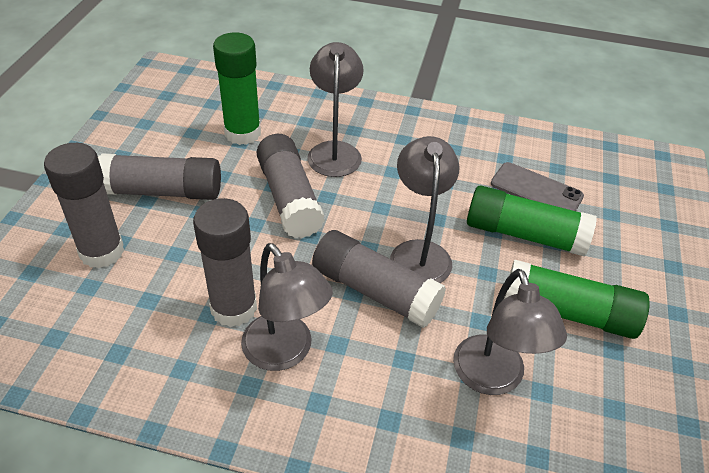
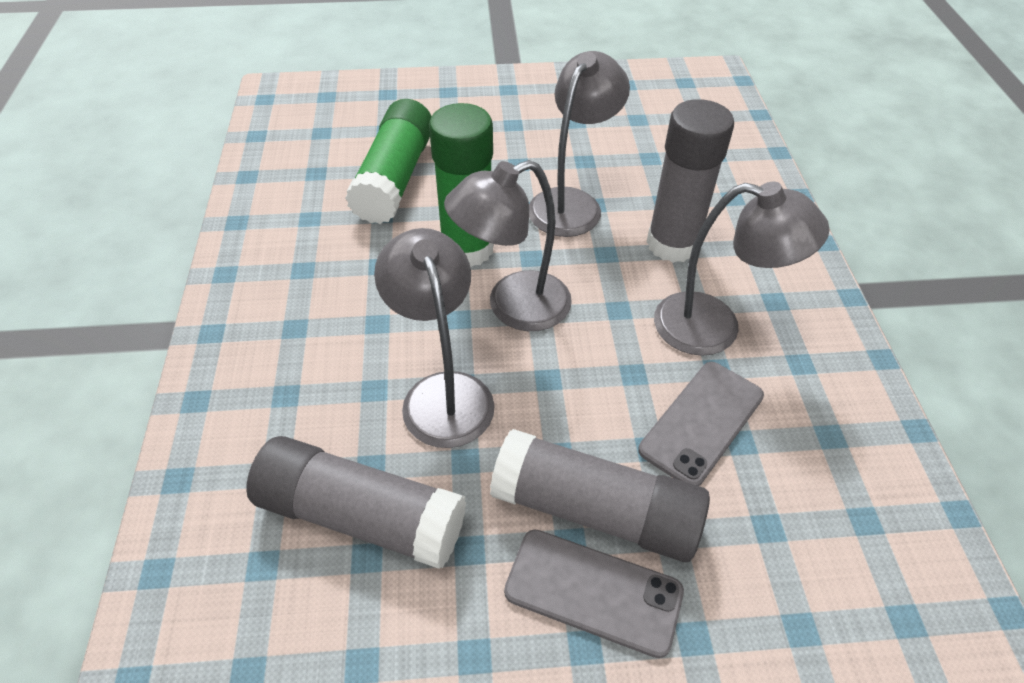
green glue stick: 3 -> 2
grey glue stick: 5 -> 3
grey phone: 1 -> 2

